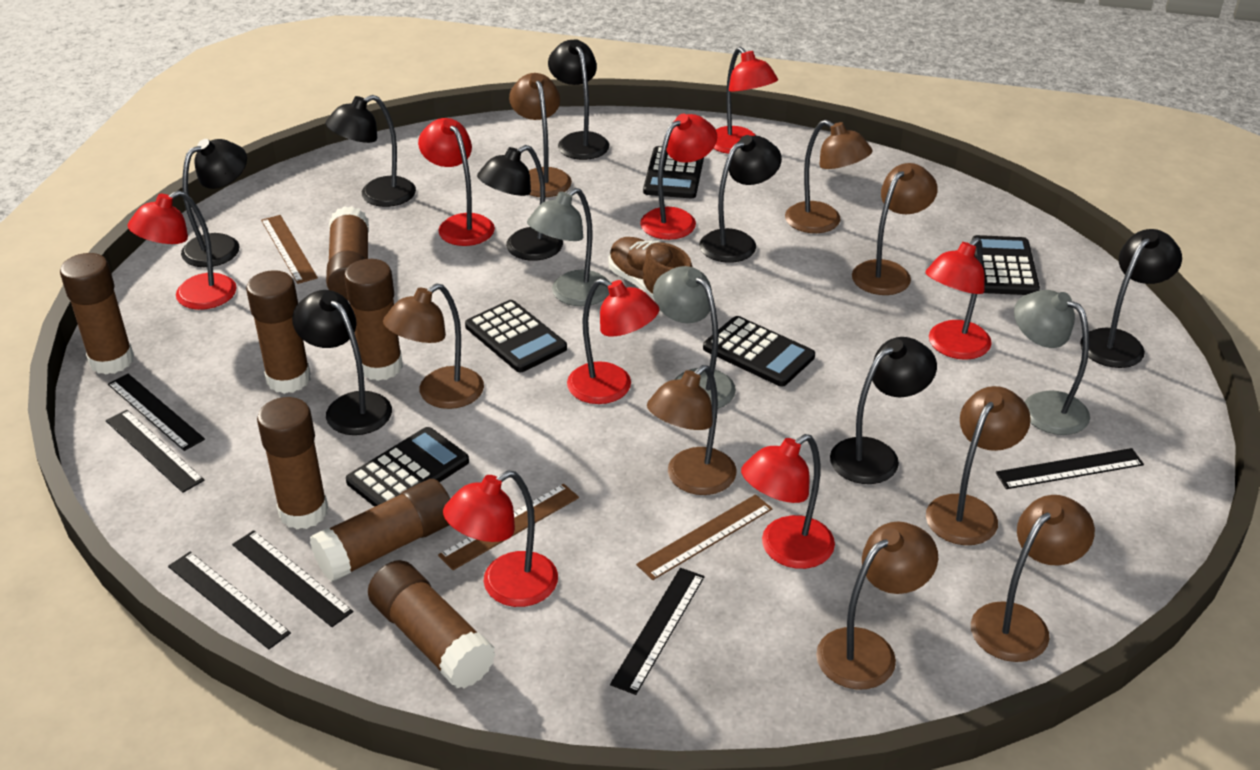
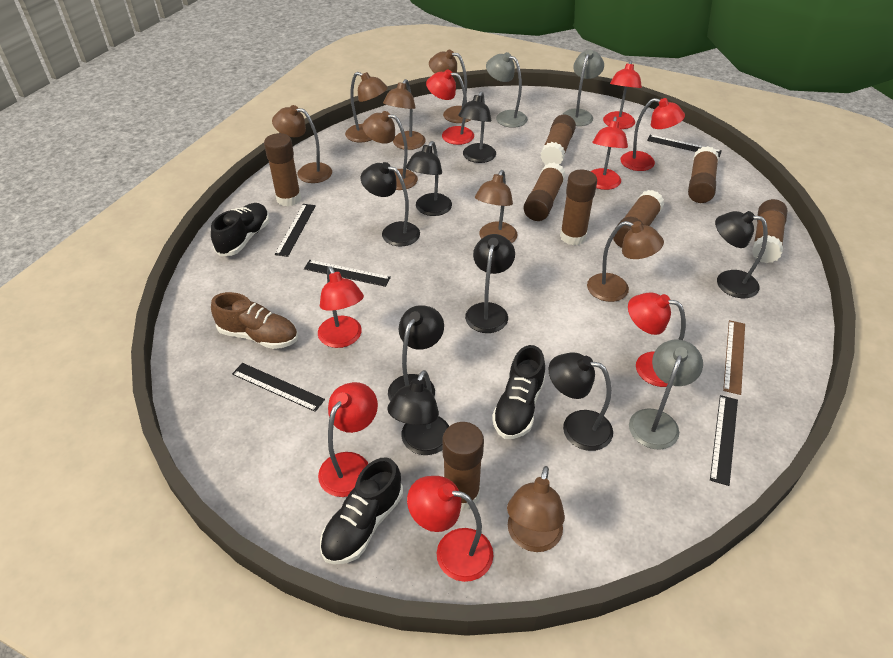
black calculator: 5 -> 0
black ruler: 6 -> 5
black shoe: 0 -> 3
brown glue stick: 7 -> 8
brown ruler: 3 -> 1

